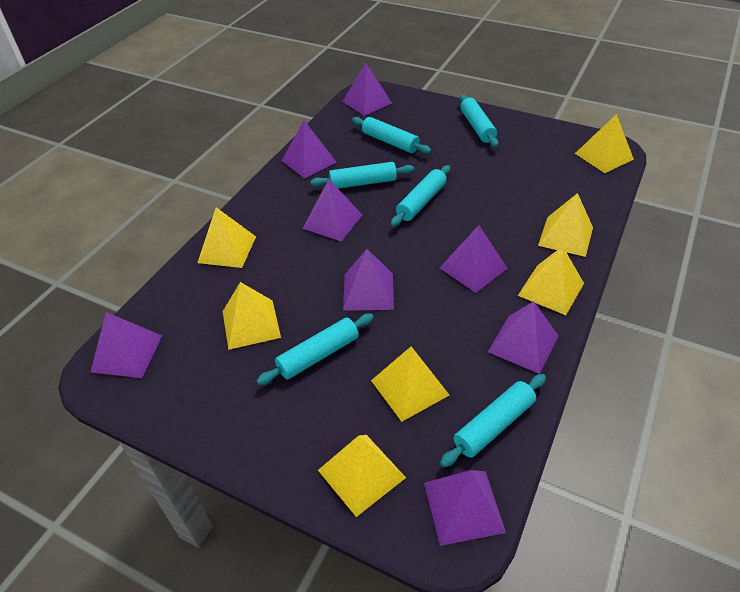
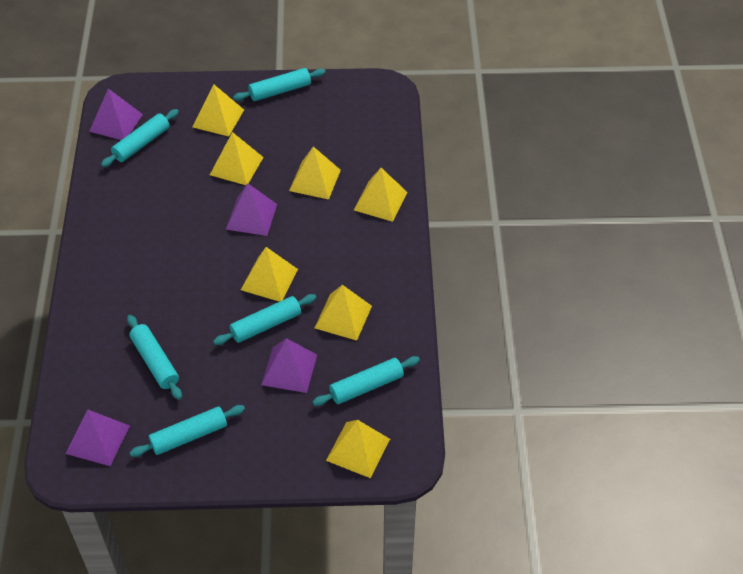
purple pyramid: 8 -> 4

